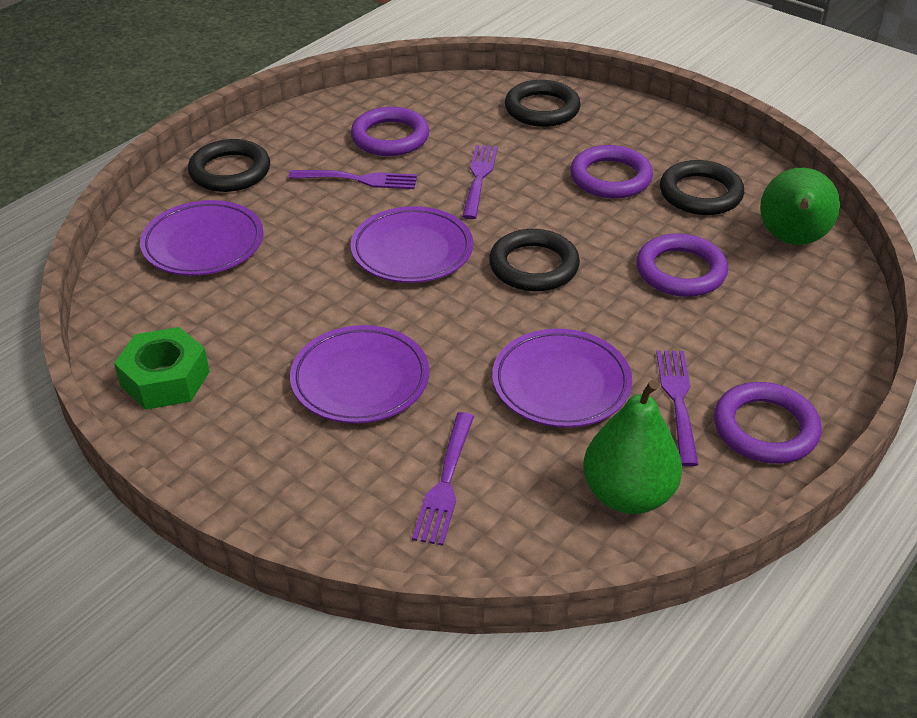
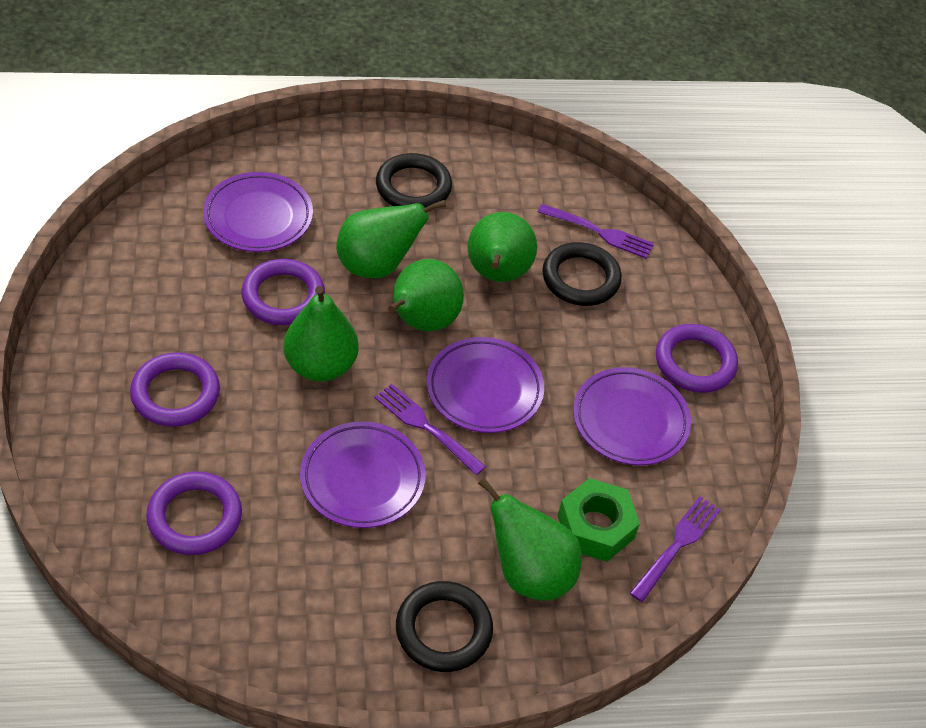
black ring: 4 -> 3
green pear: 2 -> 5
purple fork: 4 -> 3

